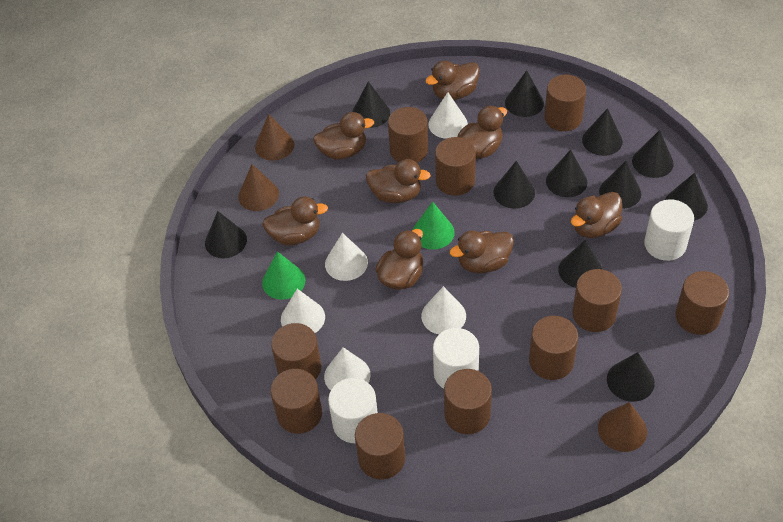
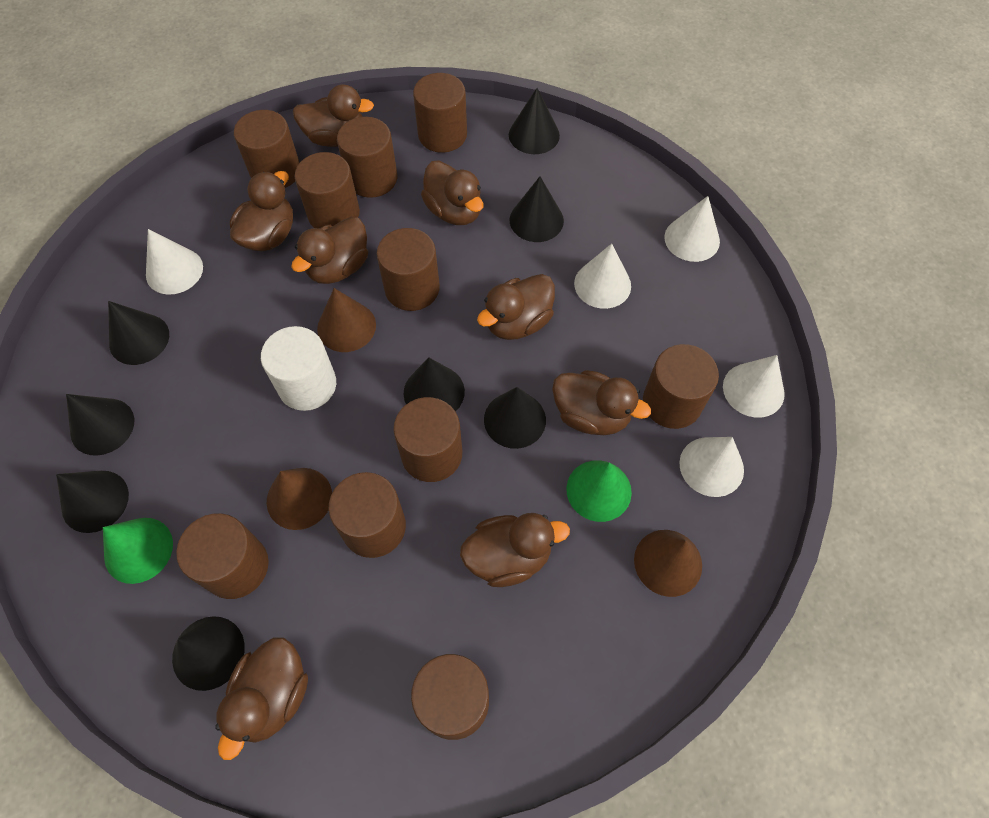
black cone: 11 -> 8
white cylinder: 3 -> 1

